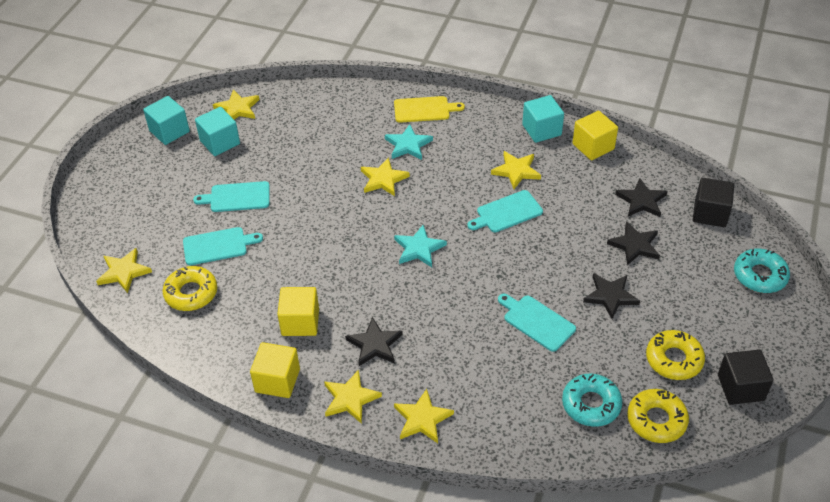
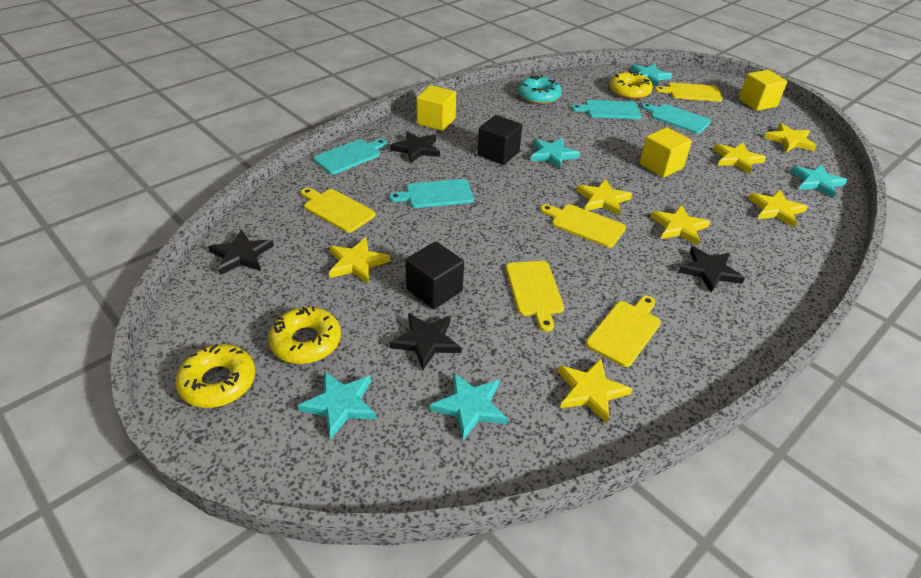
turquoise cube: 3 -> 0
turquoise donut: 2 -> 1
turquoise star: 2 -> 5
yellow cutting board: 1 -> 5
yellow star: 6 -> 7

